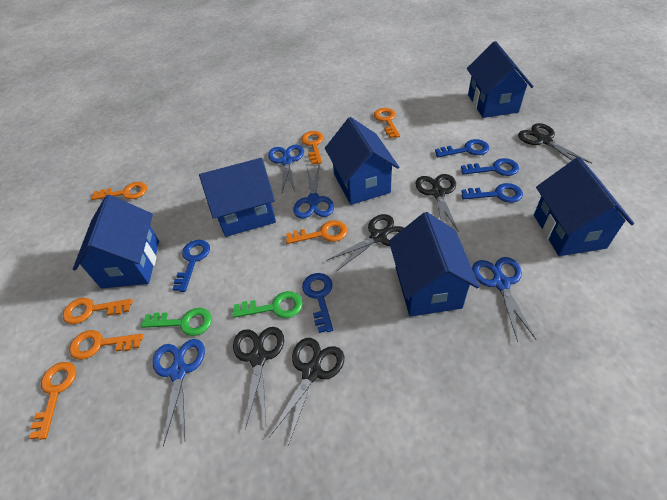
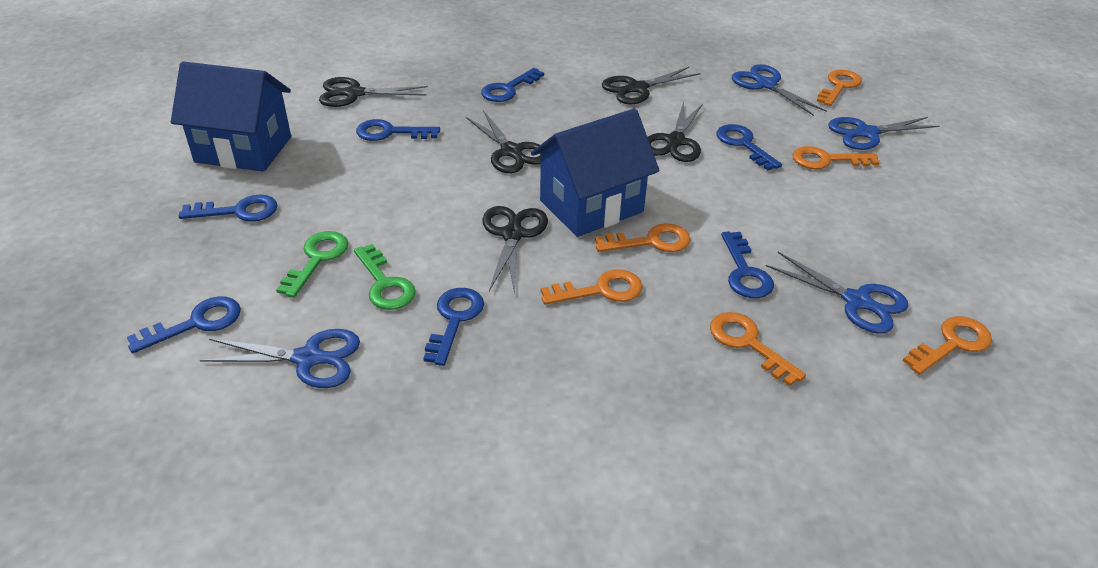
blue house: 6 -> 2
blue key: 5 -> 7
orange key: 7 -> 6

